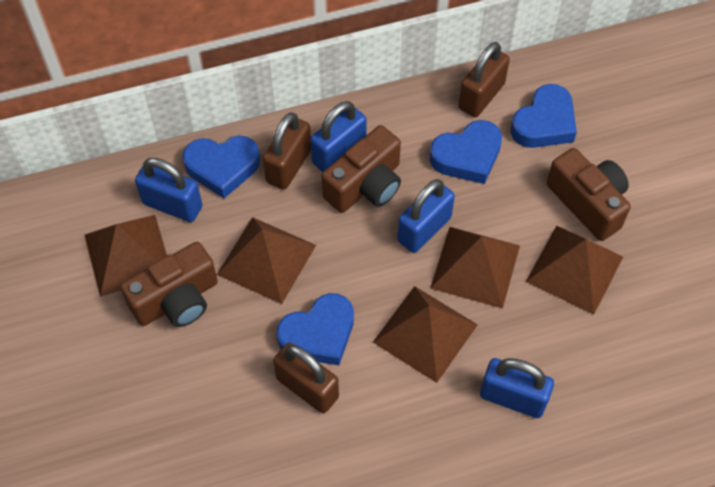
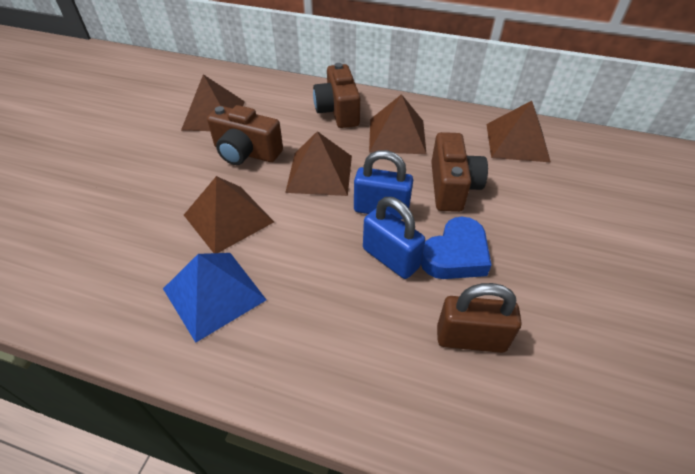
blue heart: 4 -> 1
blue padlock: 4 -> 2
blue pyramid: 0 -> 1
brown padlock: 3 -> 1

